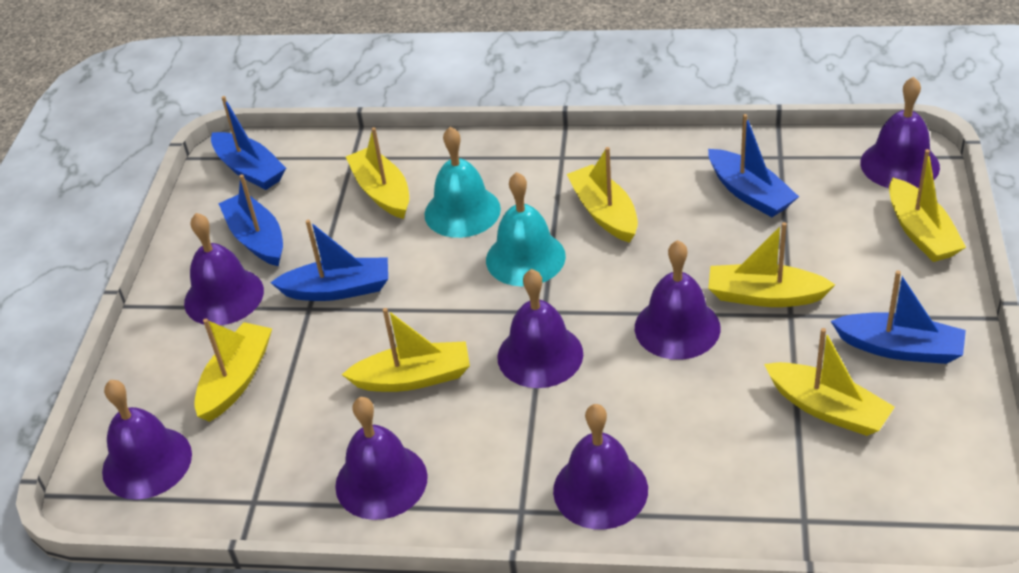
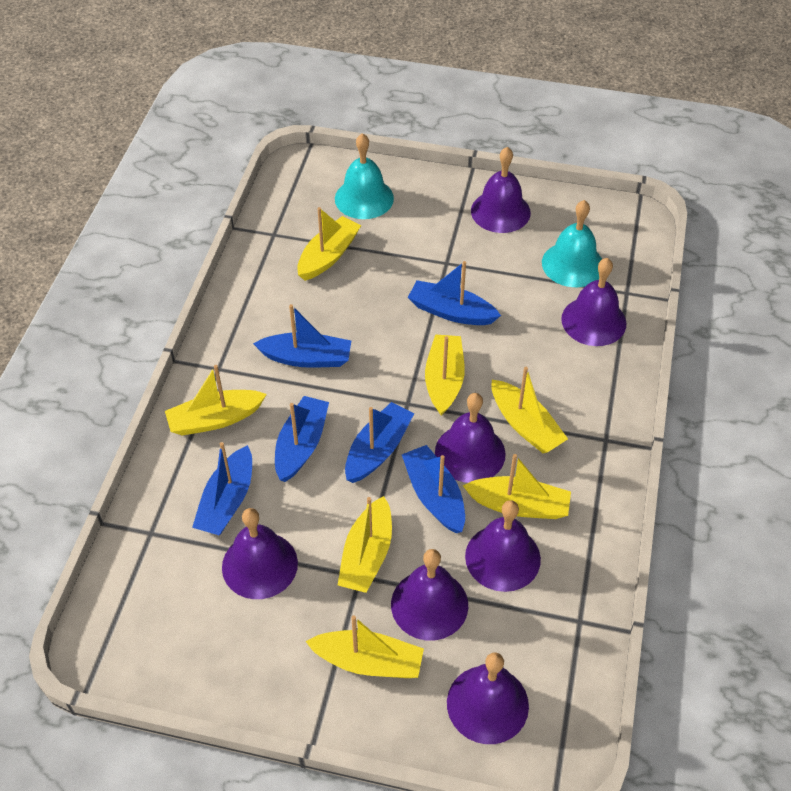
blue boat: 5 -> 6

